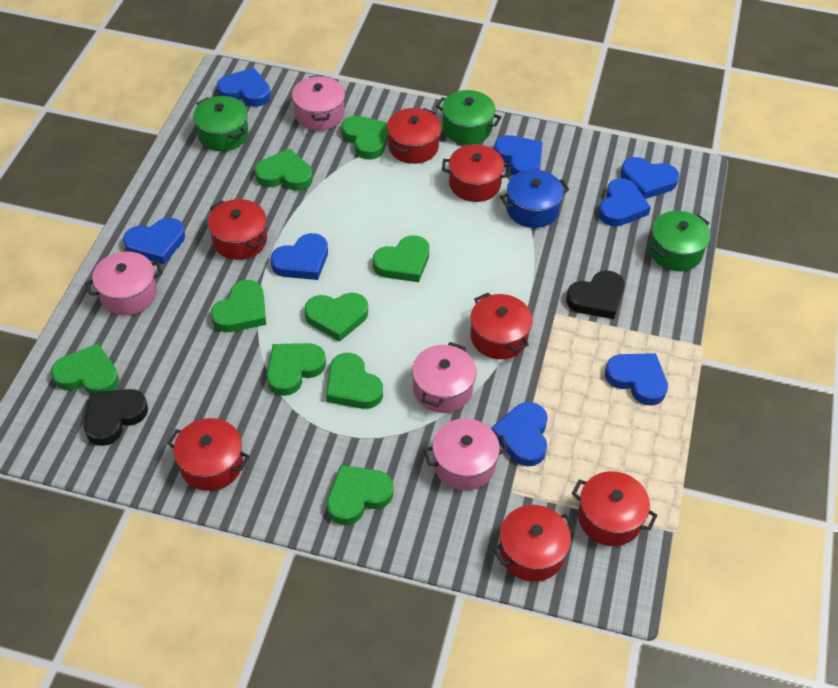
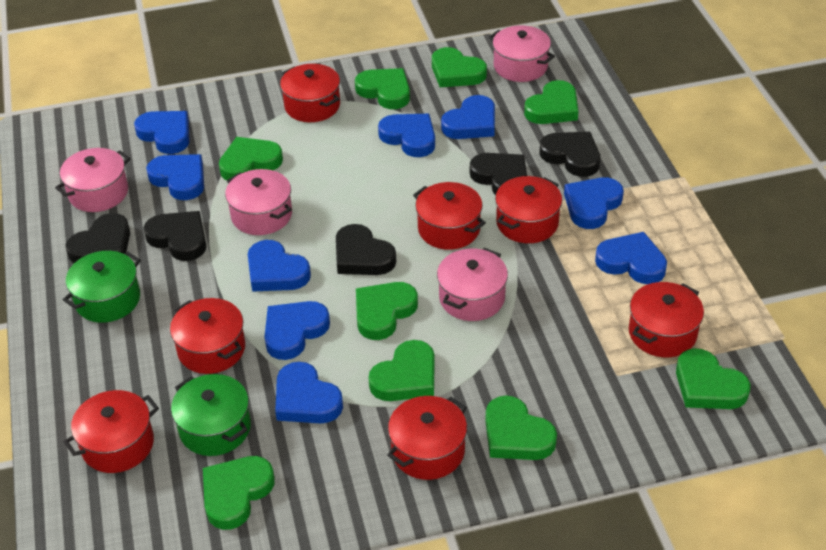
black heart: 2 -> 5
blue heart: 8 -> 9
blue pot: 1 -> 0
green pot: 3 -> 2

